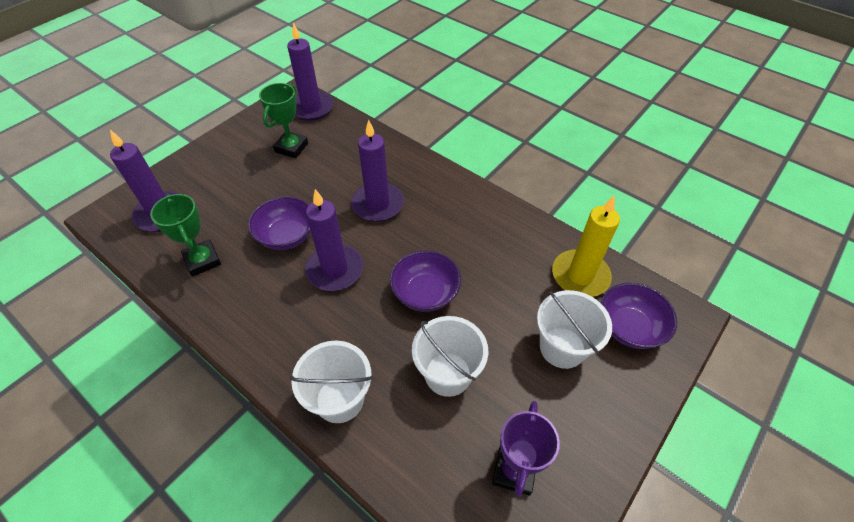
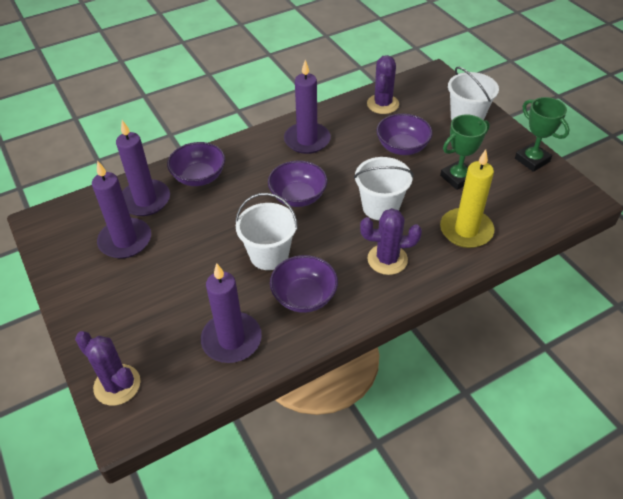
purple bowl: 3 -> 4
purple cactus: 0 -> 3
purple trophy: 1 -> 0

